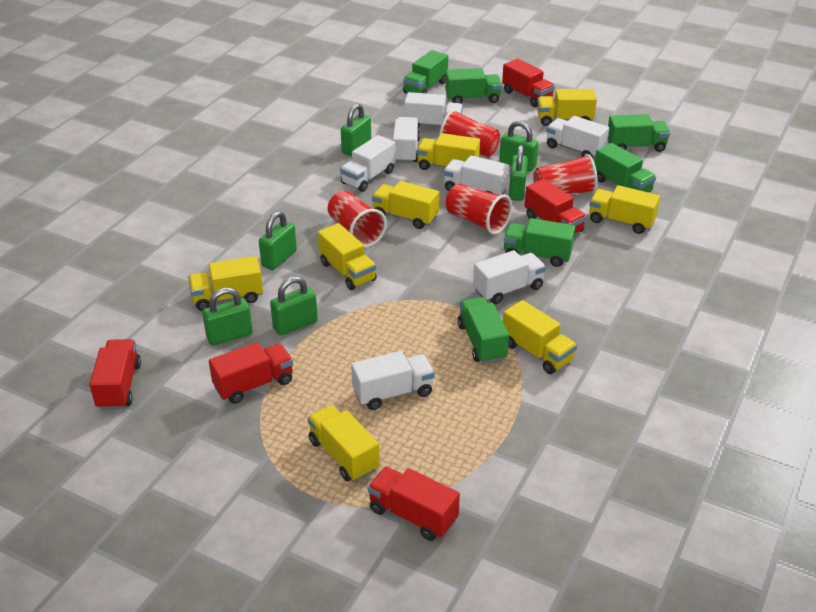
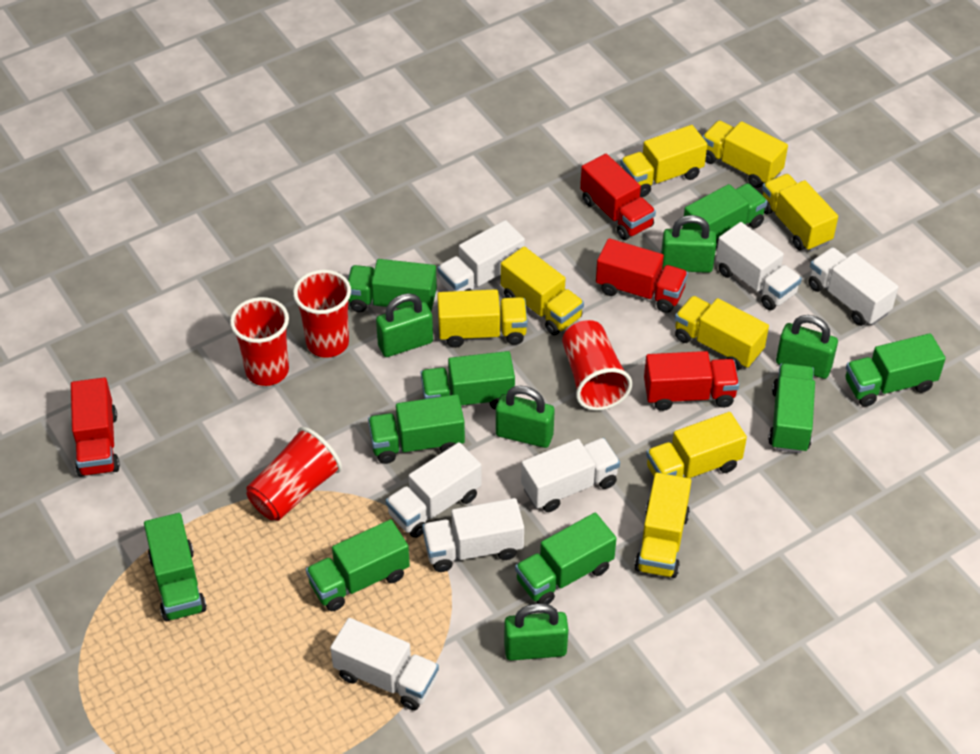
green padlock: 6 -> 5
green truck: 6 -> 9
red truck: 5 -> 4

